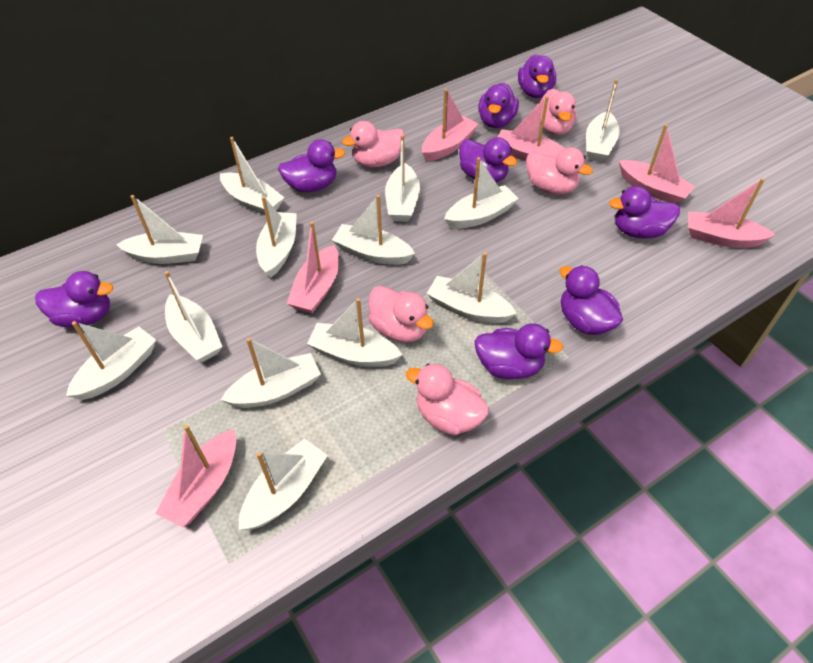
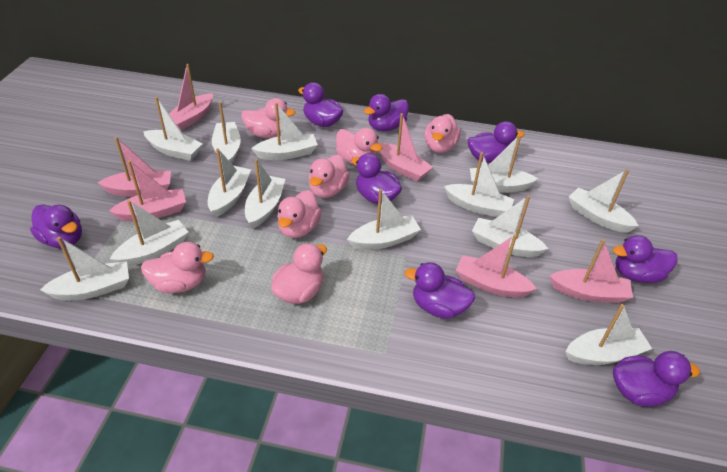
pink duck: 5 -> 7

